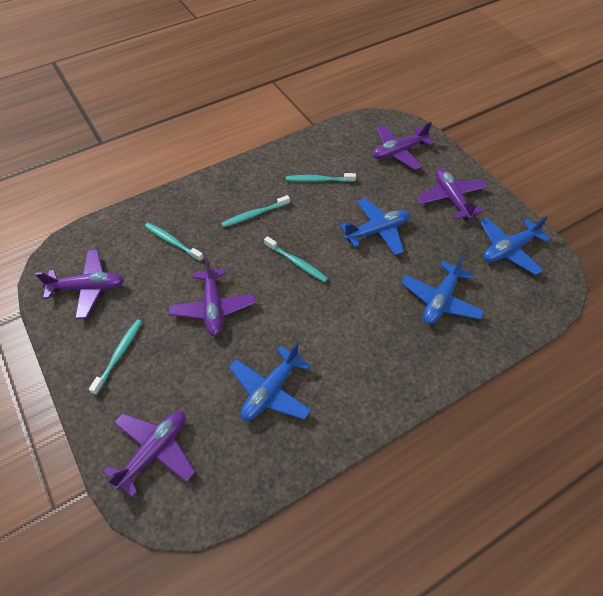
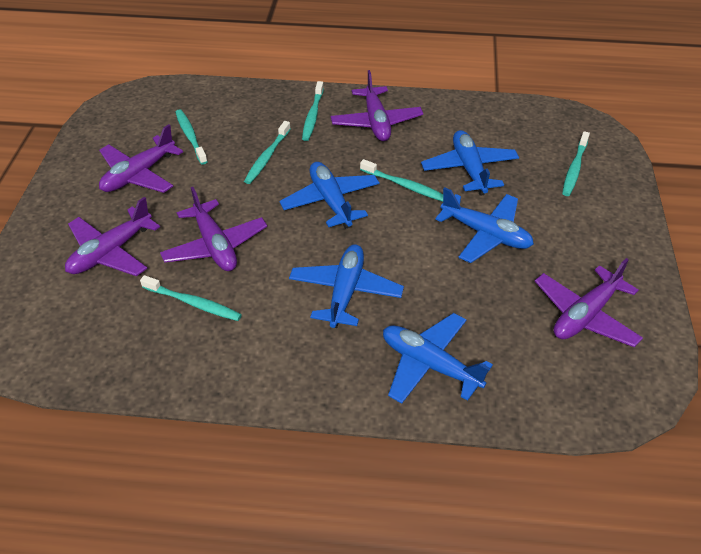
blue plane: 4 -> 5
turquoise toothbrush: 5 -> 6

